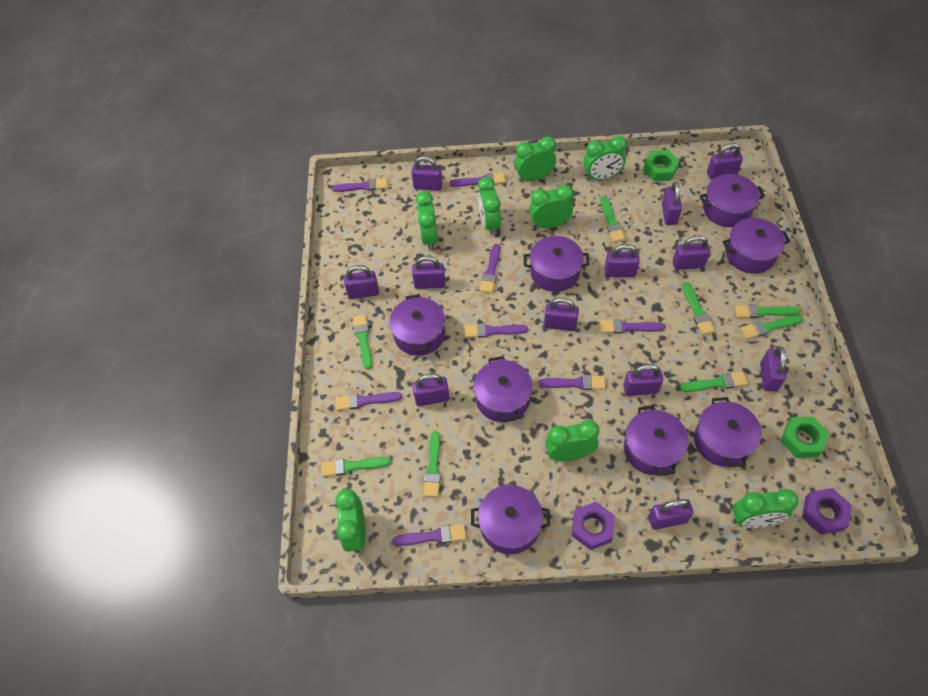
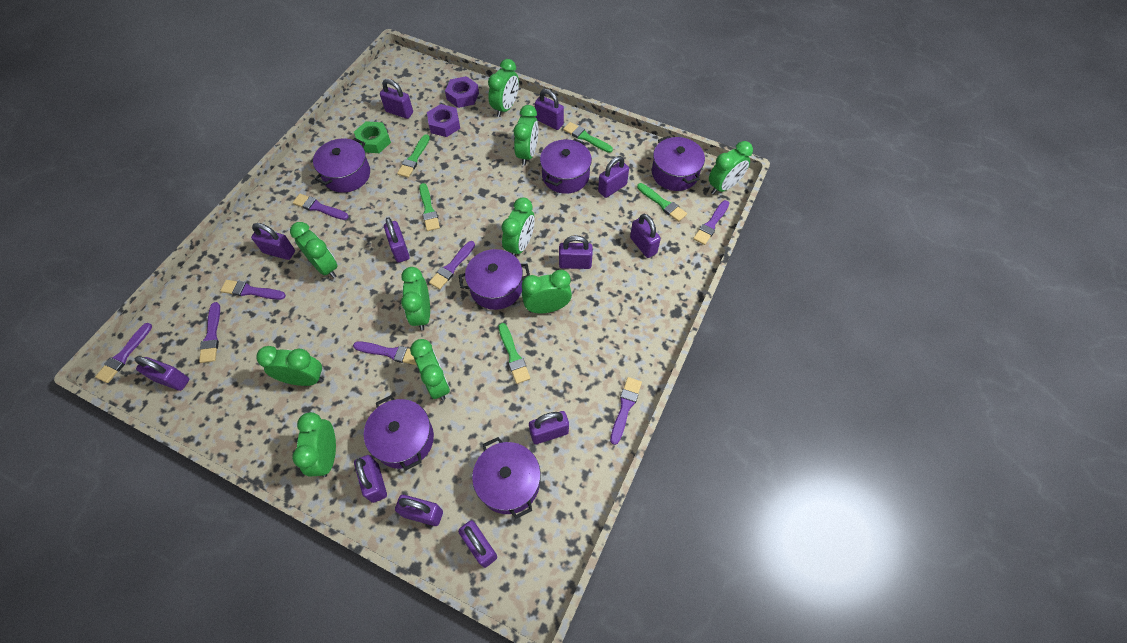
green brush: 8 -> 5
green clock: 8 -> 10
green nut: 2 -> 1
purple pot: 8 -> 6

